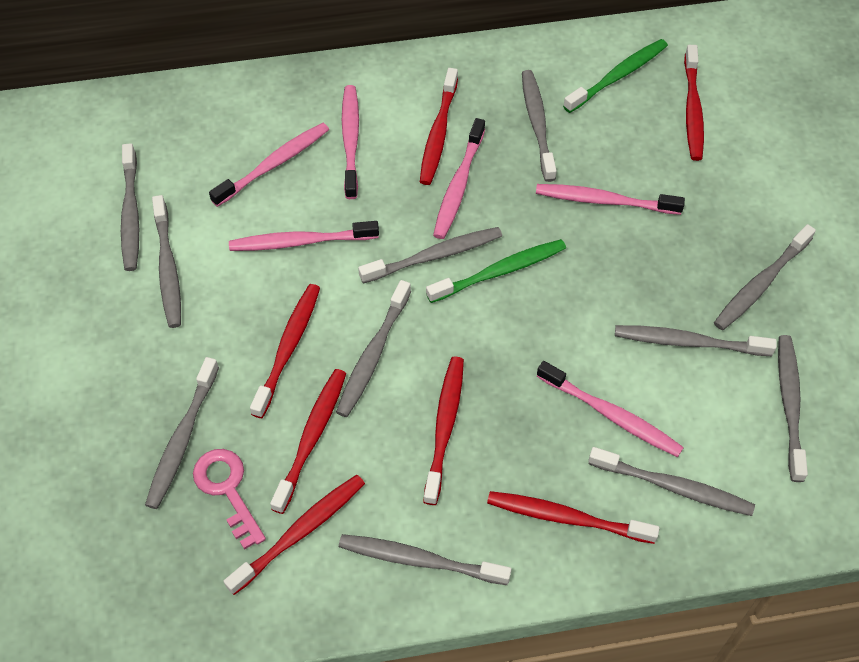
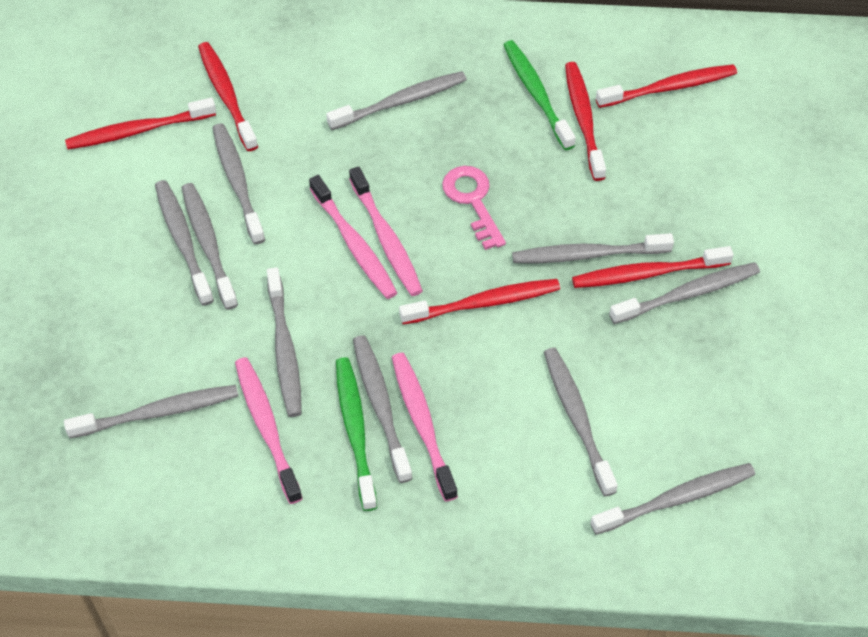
pink toothbrush: 6 -> 4
red toothbrush: 7 -> 6

